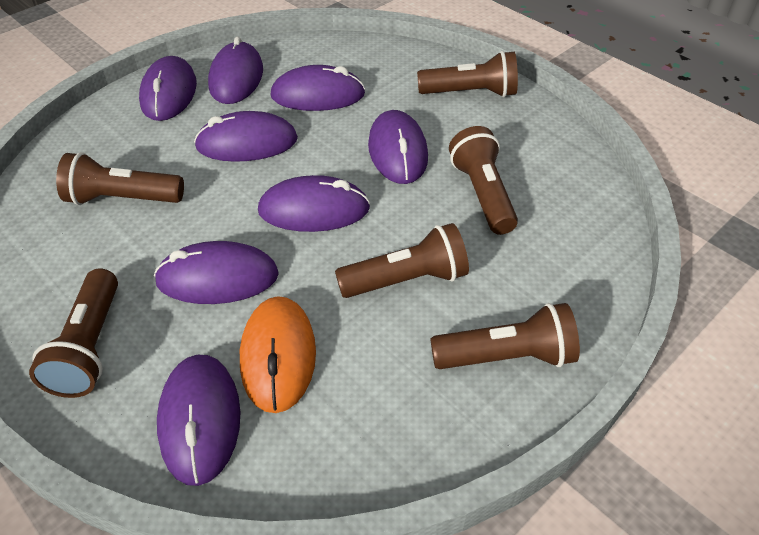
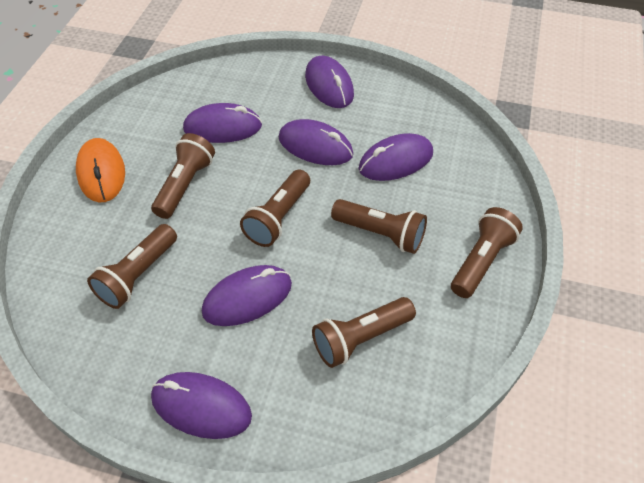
purple mouse: 8 -> 6

